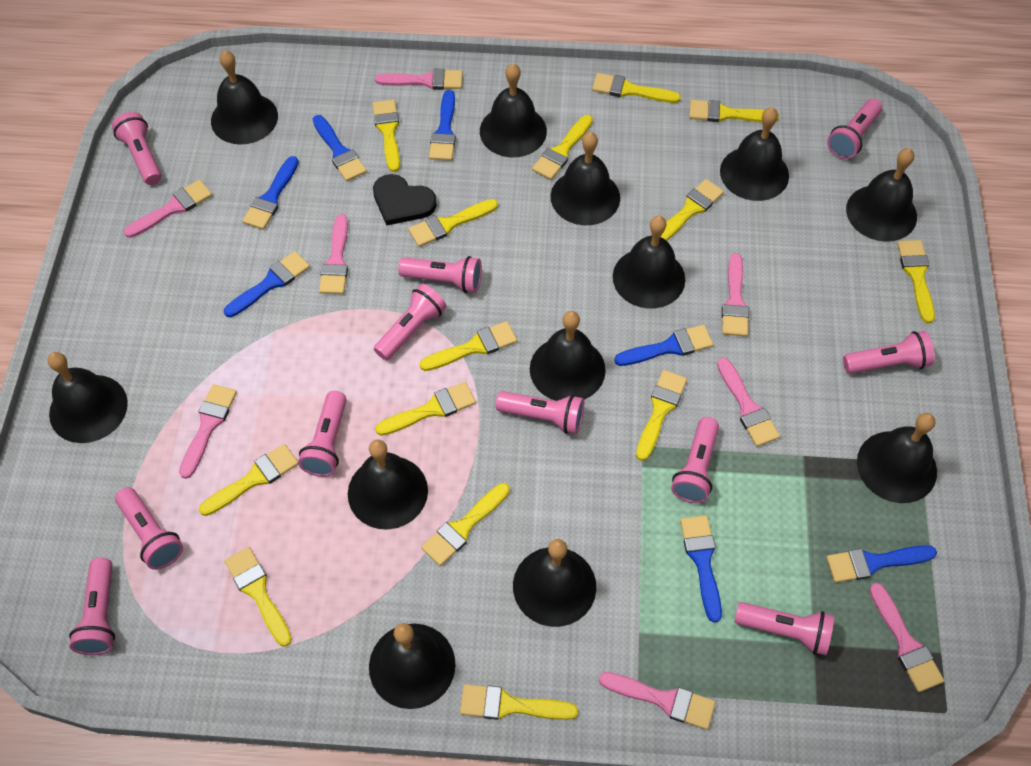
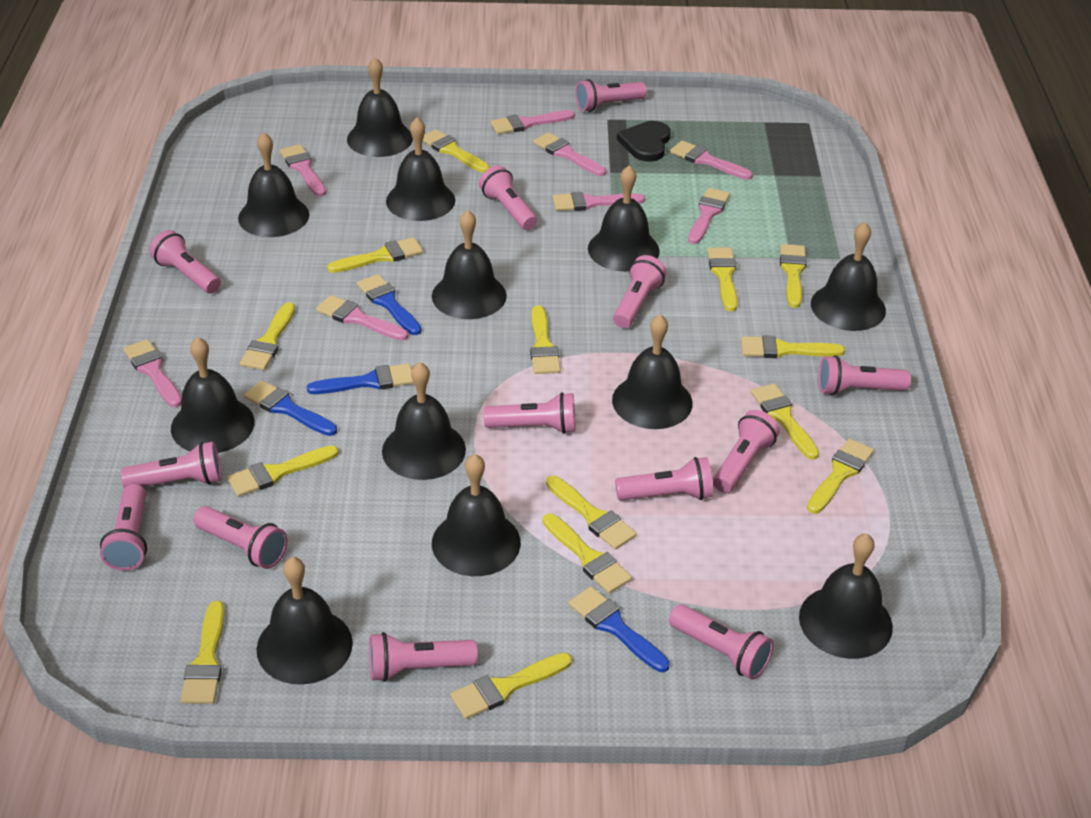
blue brush: 7 -> 4
pink flashlight: 11 -> 13

